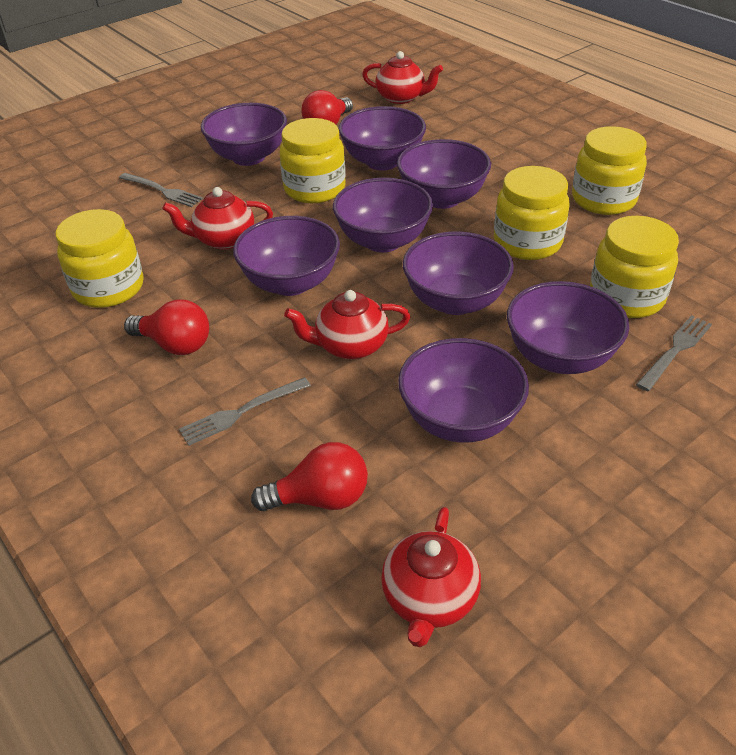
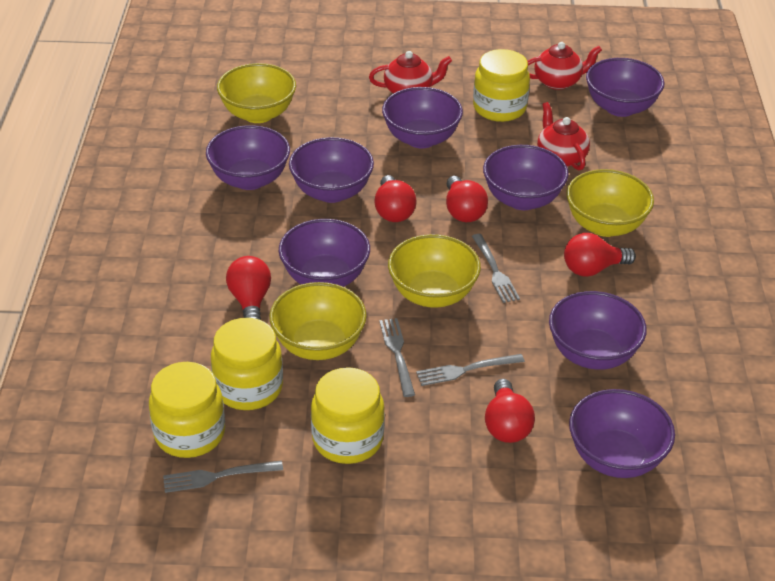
grey fork: 3 -> 4
red light bulb: 3 -> 5
red teapot: 4 -> 3
yellow bowl: 0 -> 4
yellow jar: 5 -> 4

